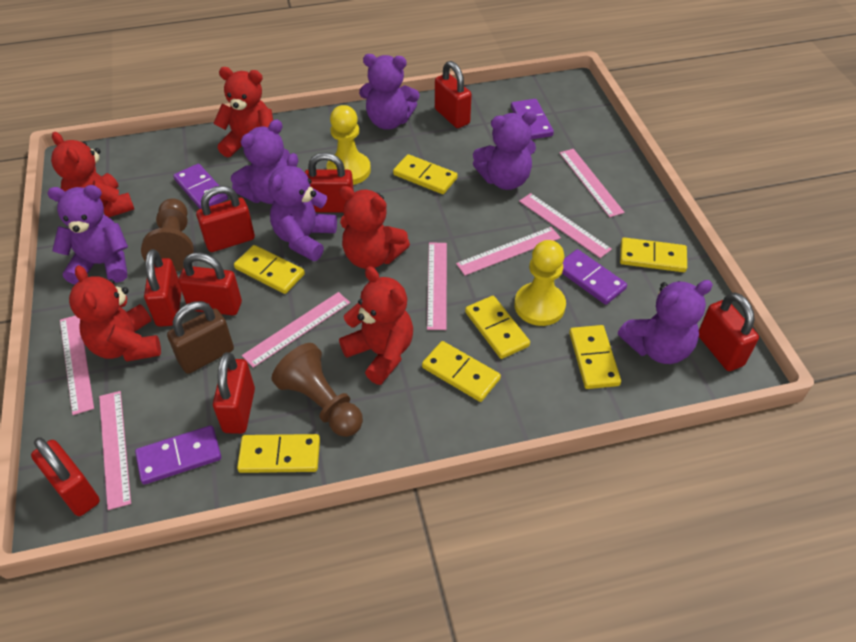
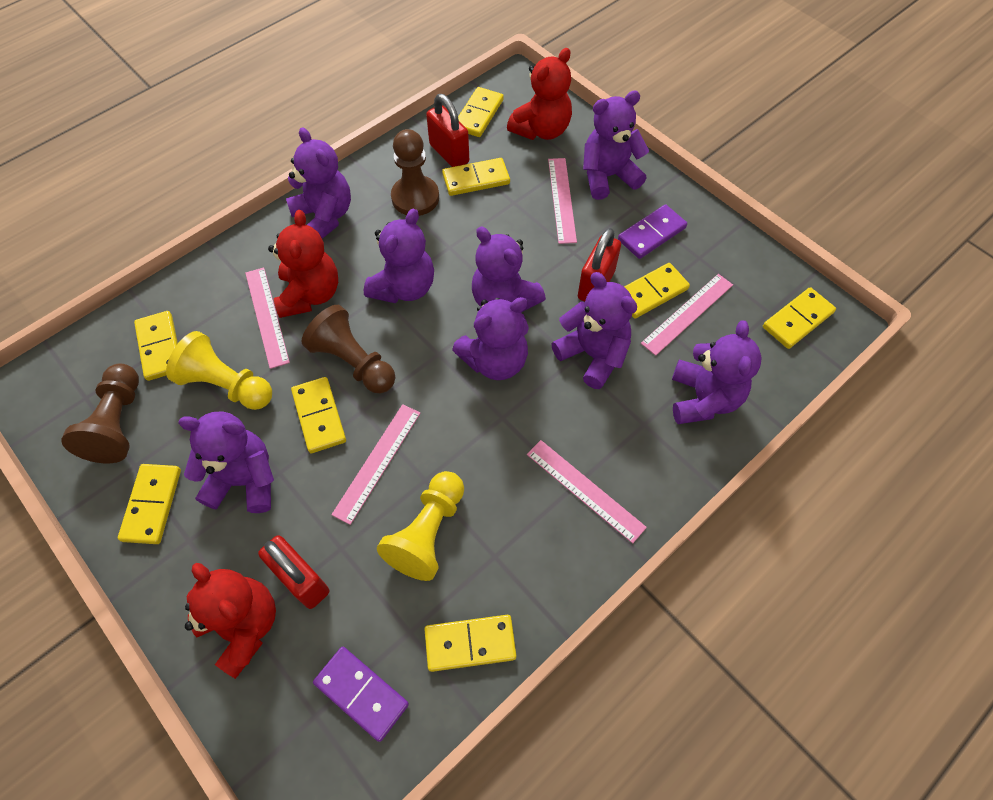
brown padlock: 1 -> 0
brown pawn: 2 -> 3
pink ruler: 7 -> 5
purple domino: 4 -> 2
purple teddy bear: 6 -> 8
red padlock: 8 -> 3
red teddy bear: 5 -> 3
yellow domino: 7 -> 8

